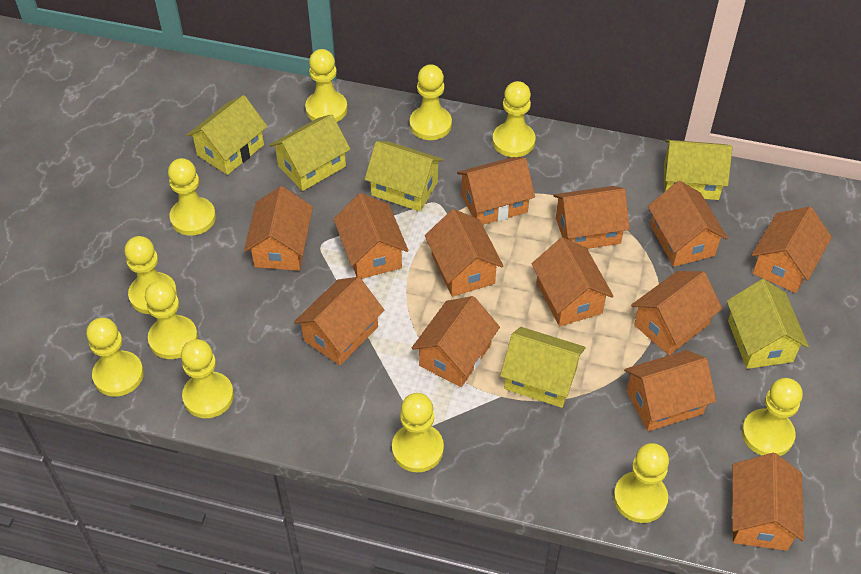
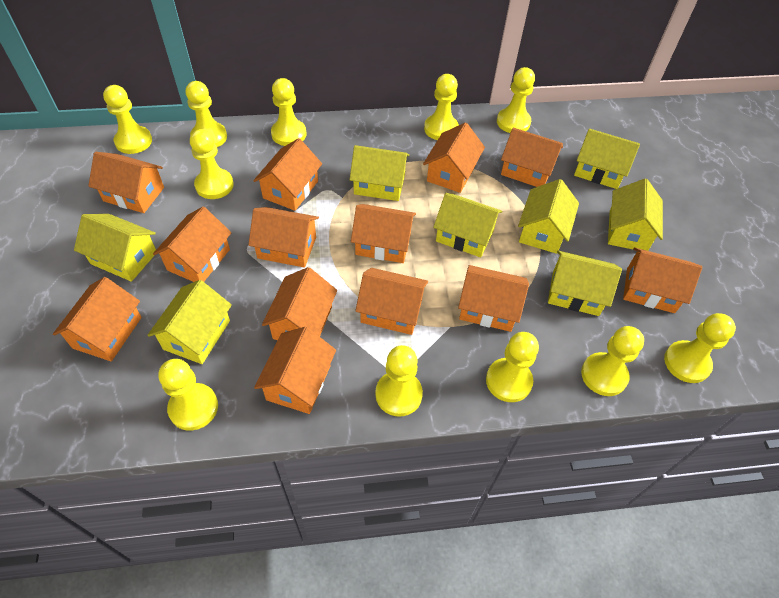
yellow house: 6 -> 8

